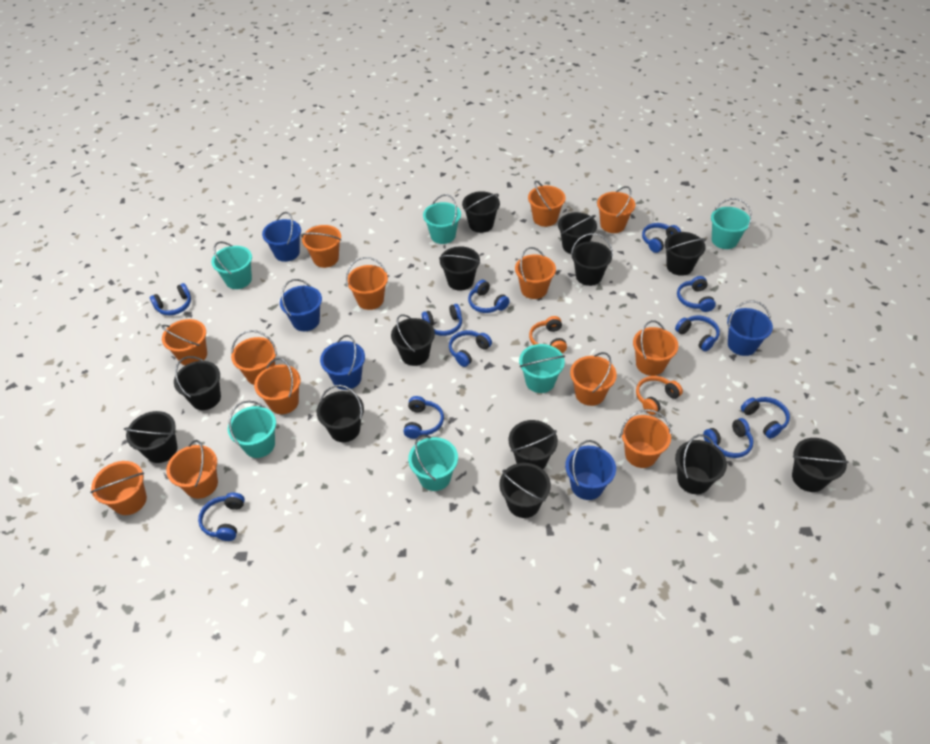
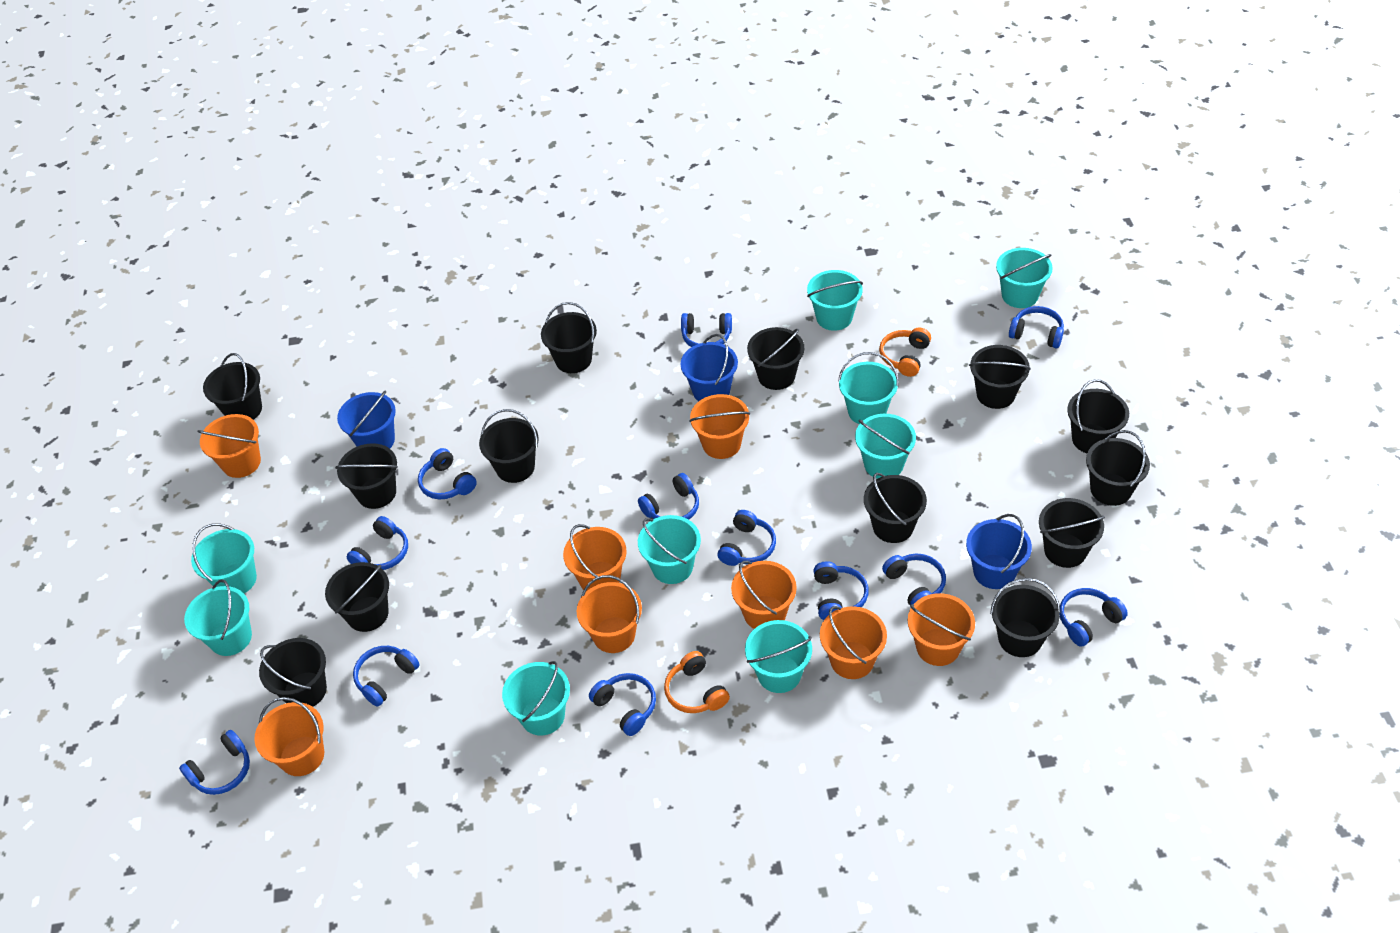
blue bucket: 5 -> 3
blue headphones: 11 -> 12
orange bucket: 13 -> 8
turquoise bucket: 6 -> 9

